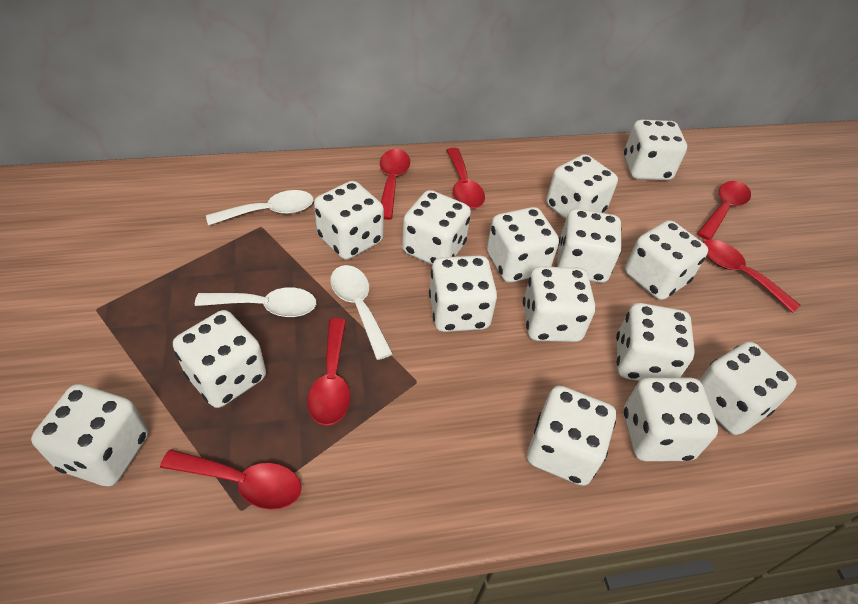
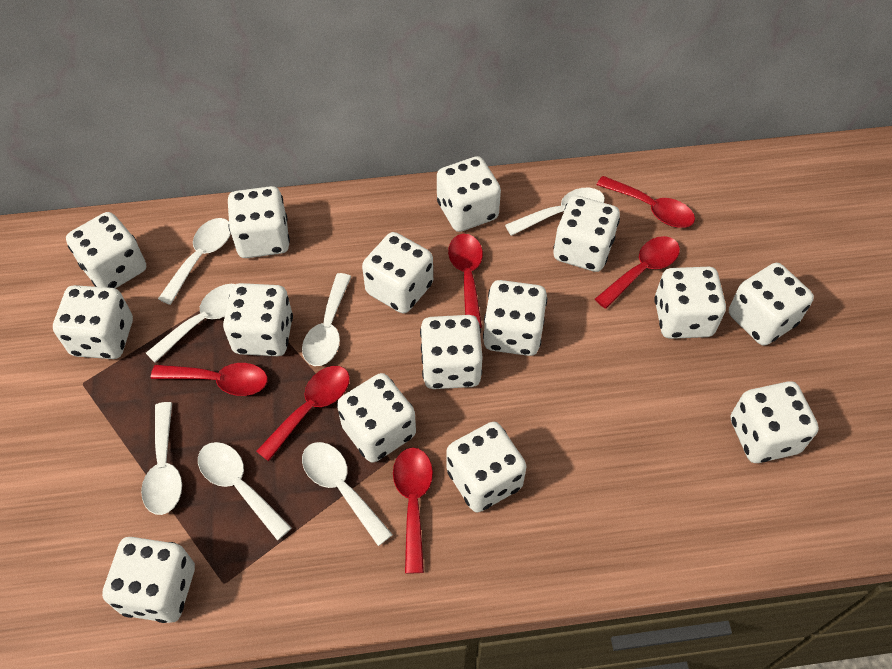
white spoon: 3 -> 7

